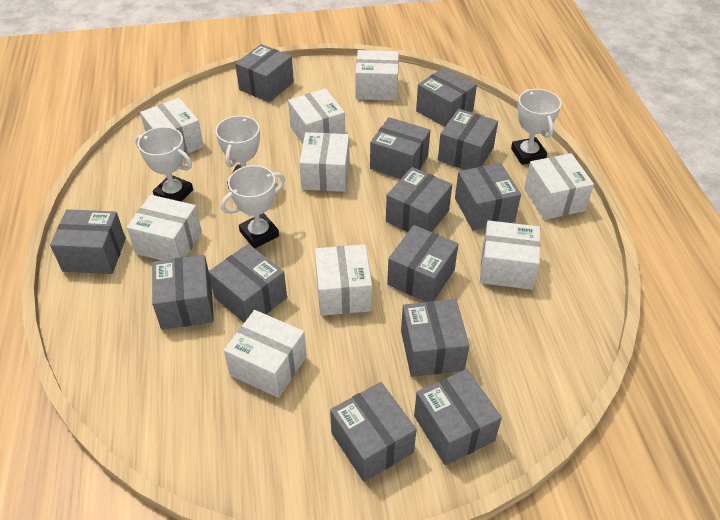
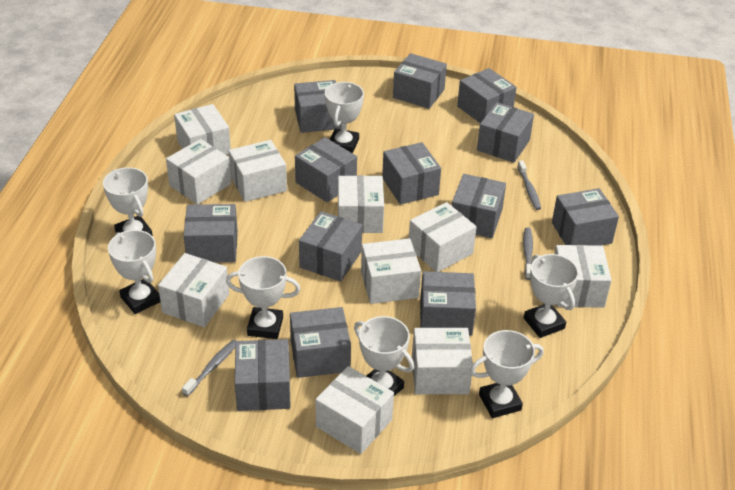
grey toothbrush: 0 -> 3
white box: 9 -> 10
white trophy: 4 -> 7

